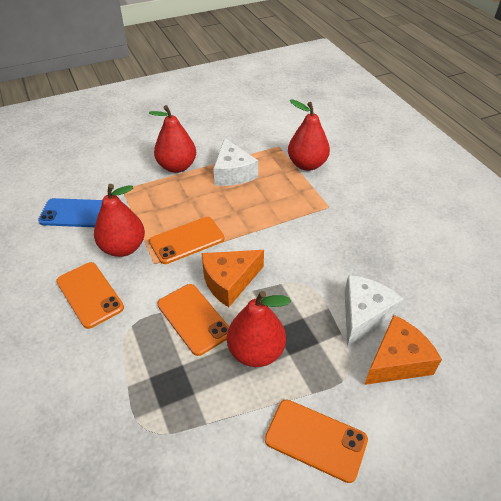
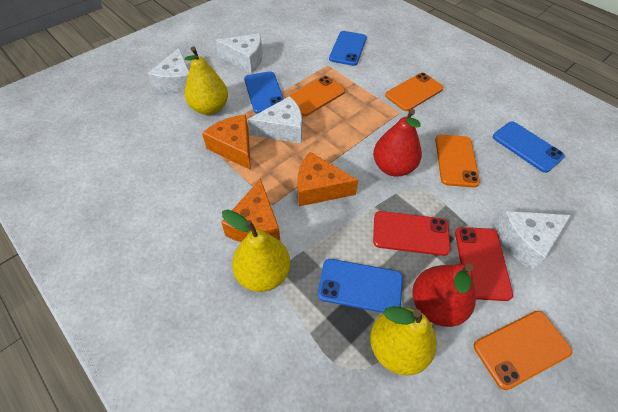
blue phone: 1 -> 4
orange cheese: 2 -> 3
red pear: 4 -> 2
red phone: 0 -> 2
white cheese: 2 -> 4
yellow pear: 0 -> 3

